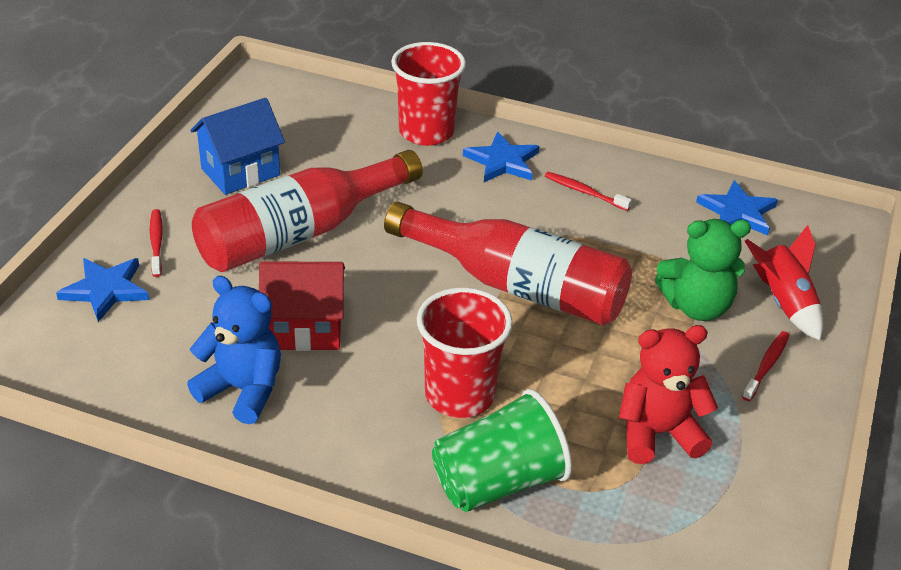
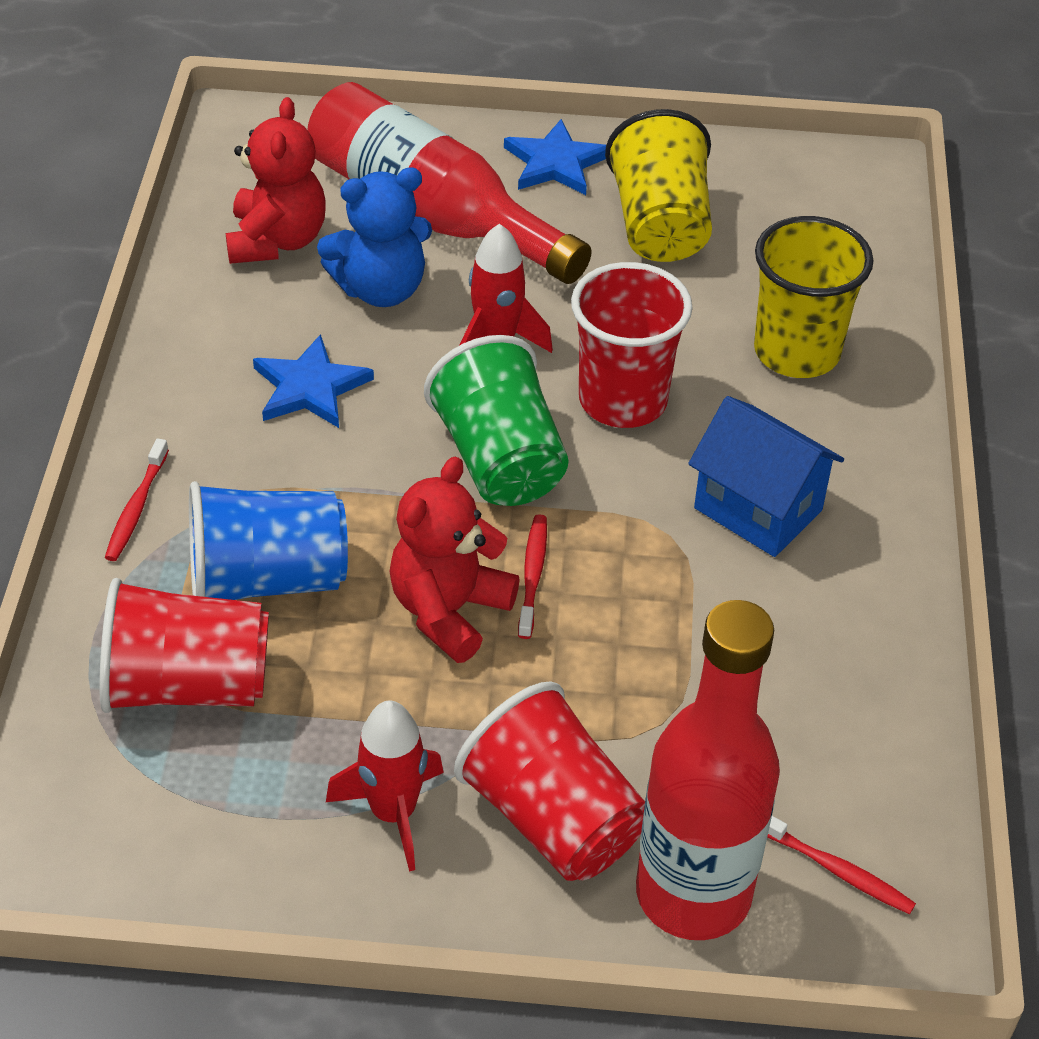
blue cup: 0 -> 1
blue star: 3 -> 2
green teddy bear: 1 -> 0
red cup: 2 -> 3
red house: 1 -> 0
red rocket: 1 -> 2
red teddy bear: 1 -> 2
yellow cup: 0 -> 2

